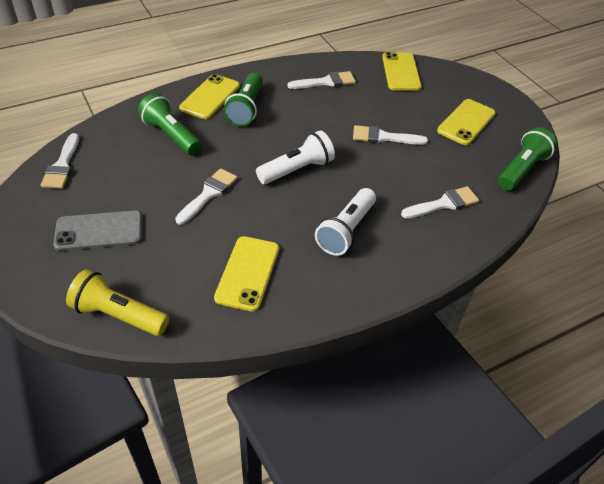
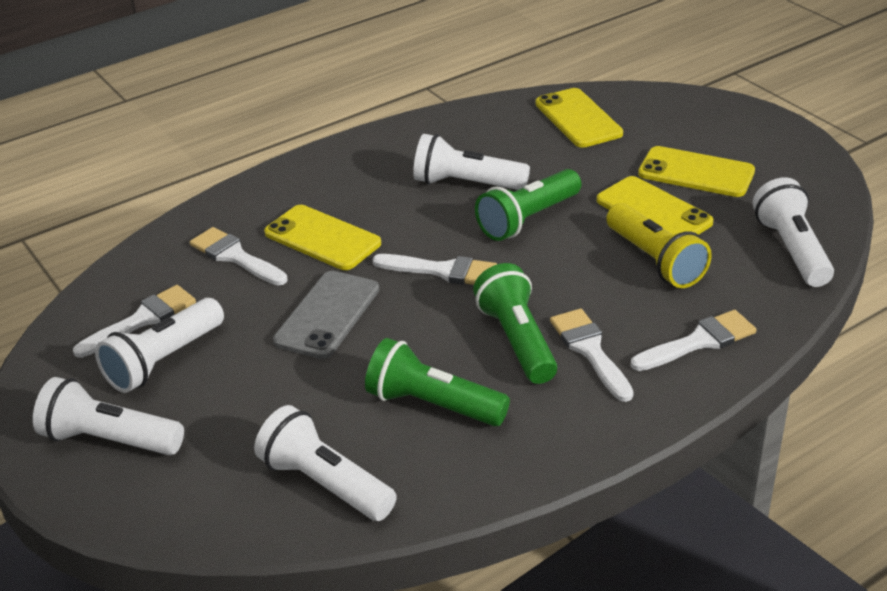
white flashlight: 2 -> 5

